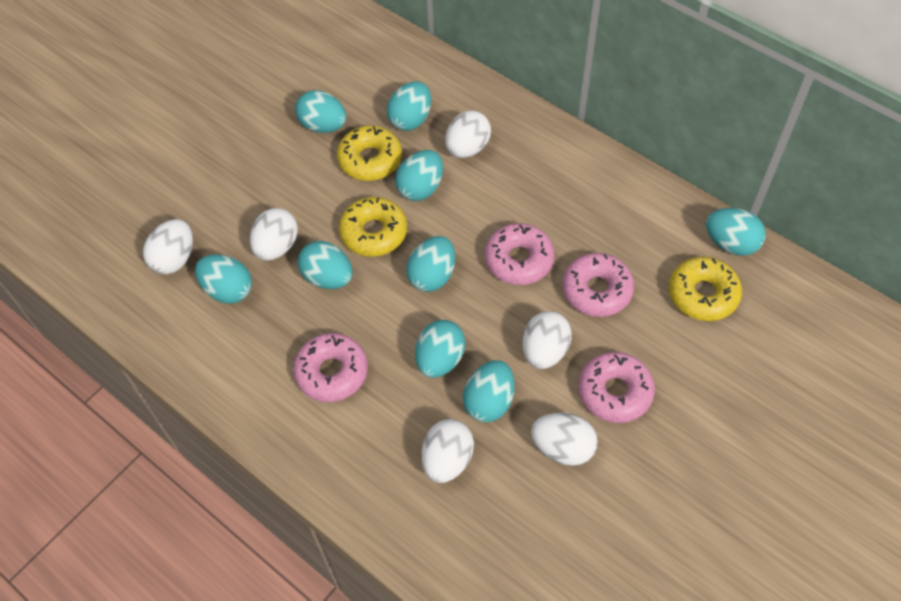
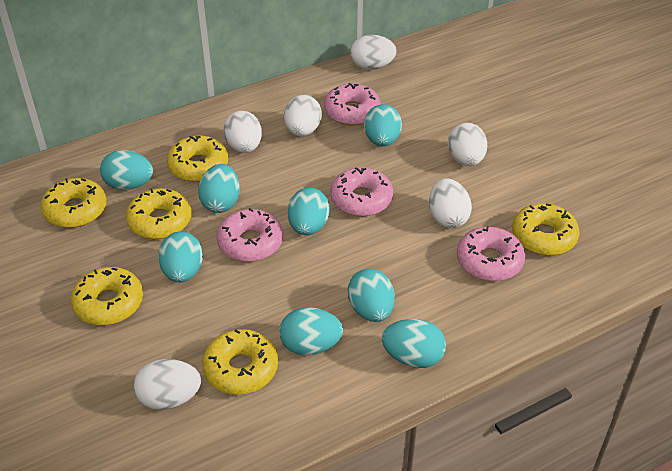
turquoise egg: 9 -> 8
yellow donut: 3 -> 6

